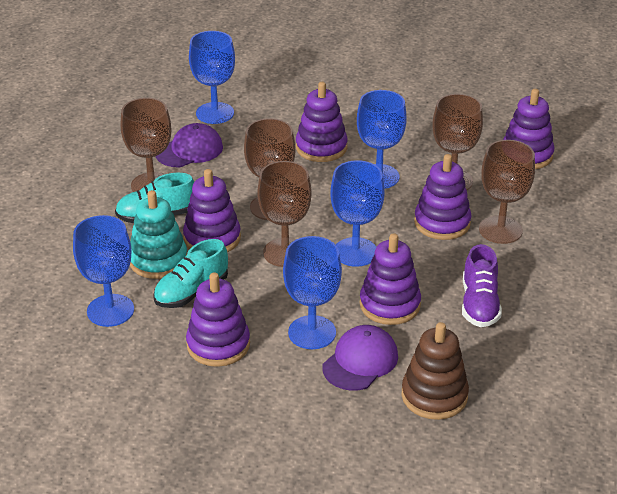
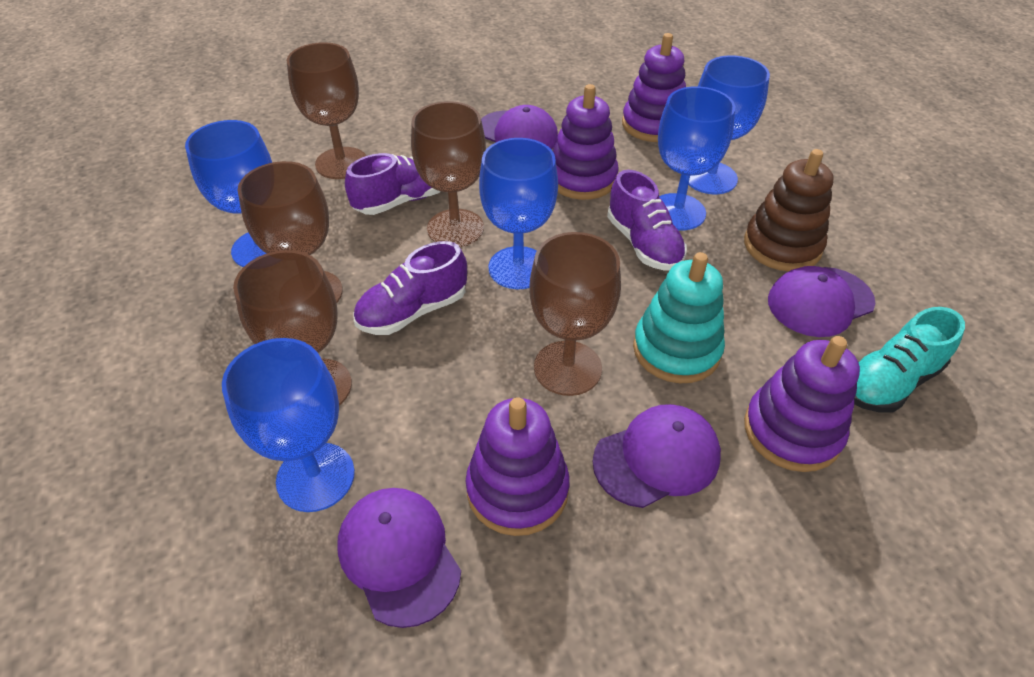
purple cap: 2 -> 4
purple shoe: 1 -> 3
purple stacking toy: 6 -> 4
turquoise shoe: 2 -> 1

